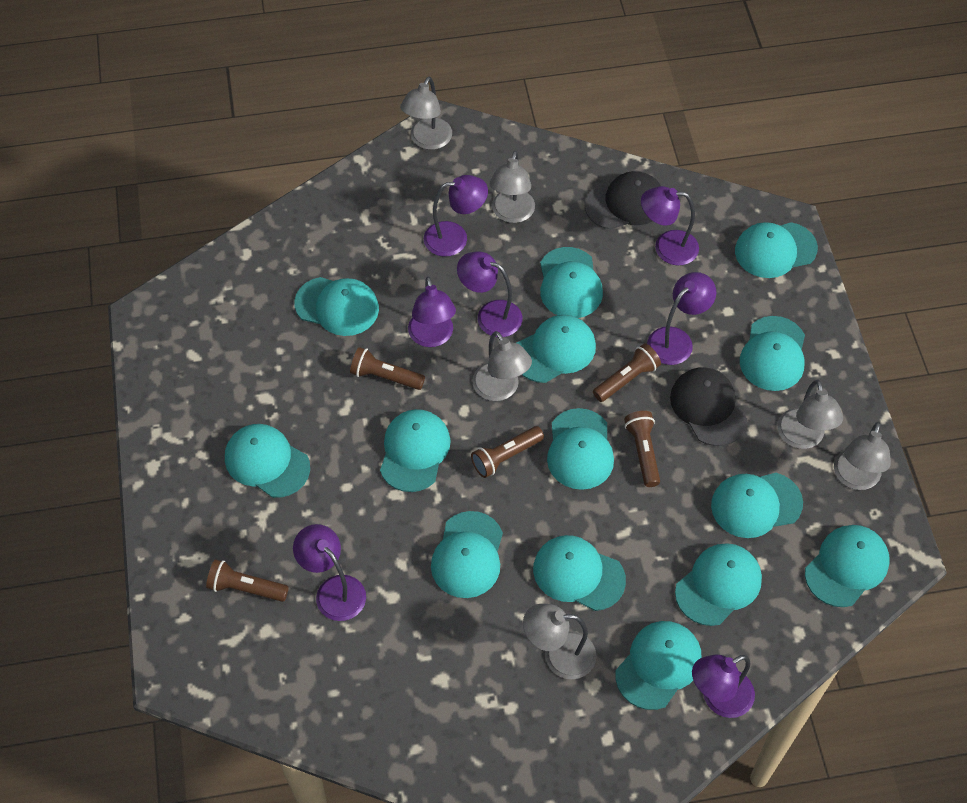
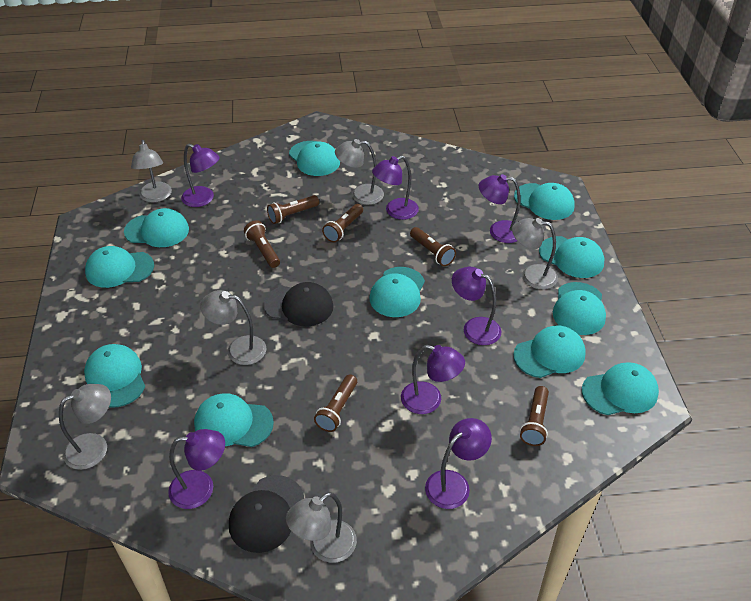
brown flashlight: 5 -> 6
turquoise cap: 14 -> 11

